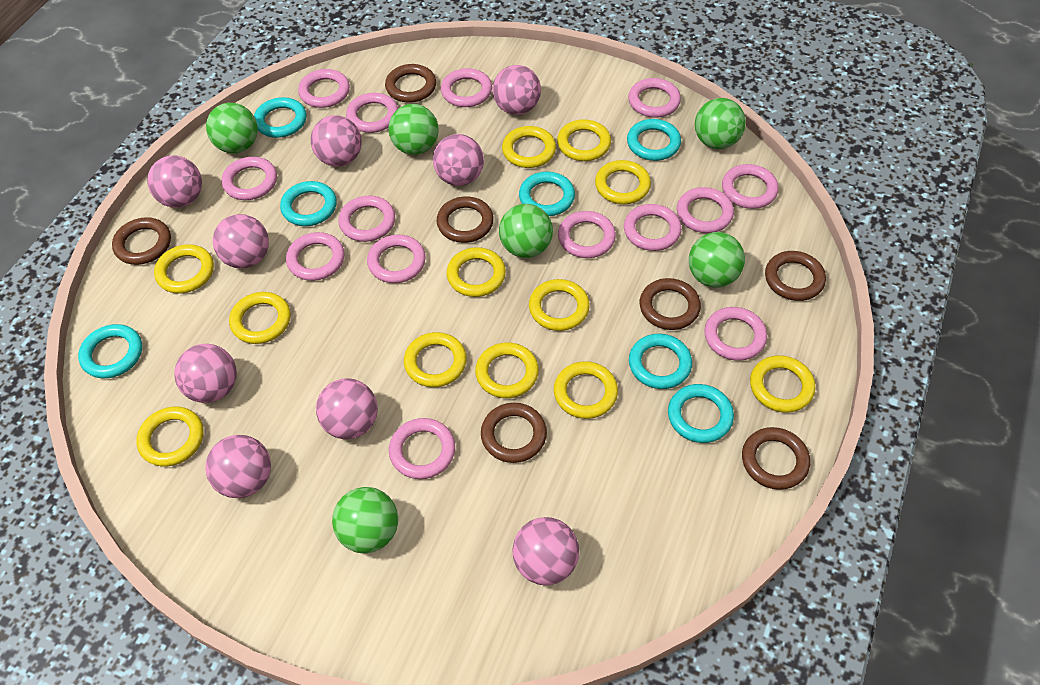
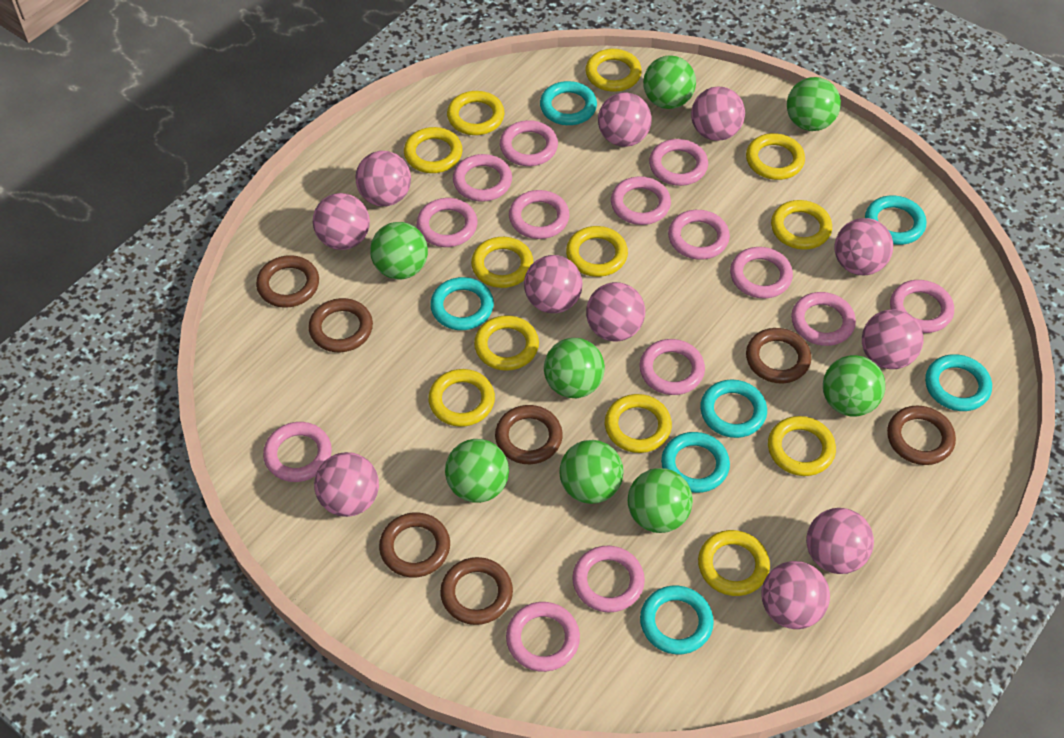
green ball: 6 -> 8
pink ball: 9 -> 11

